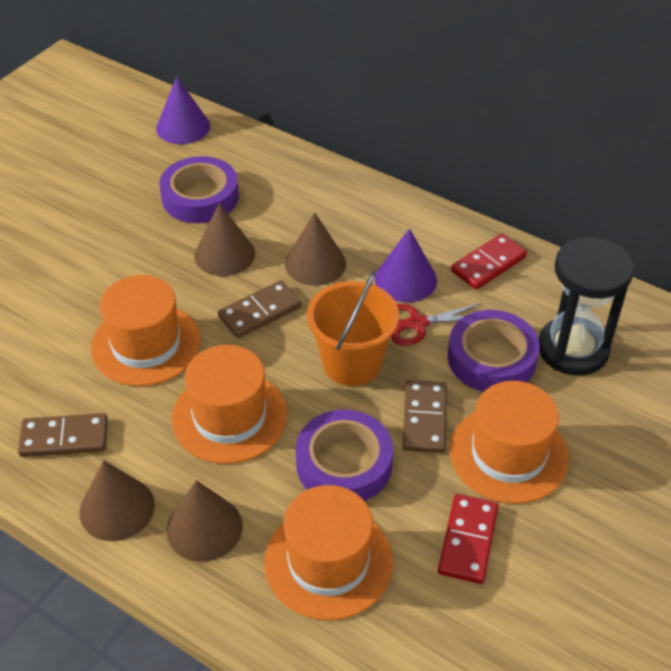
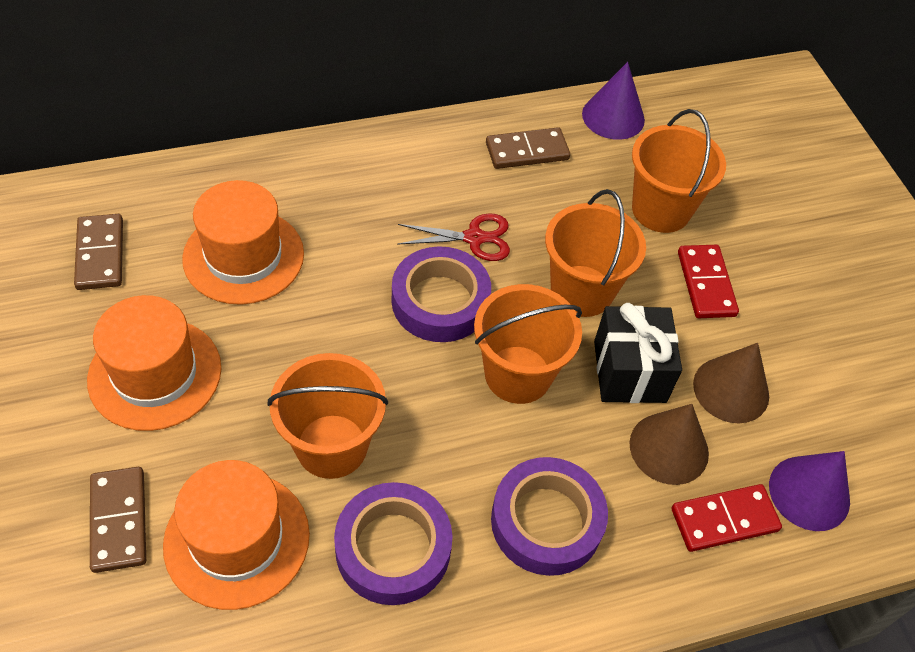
black gift: 0 -> 1
black hourglass: 1 -> 0
brown cone: 4 -> 2
orange bucket: 1 -> 4
orange hat: 4 -> 3

